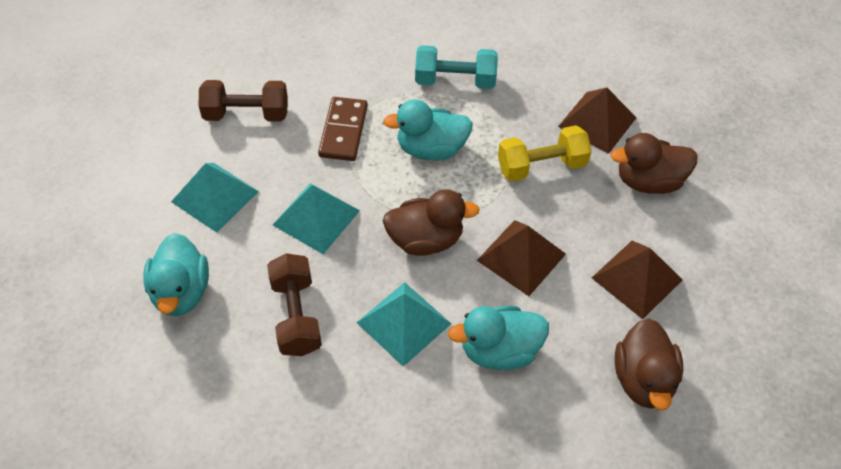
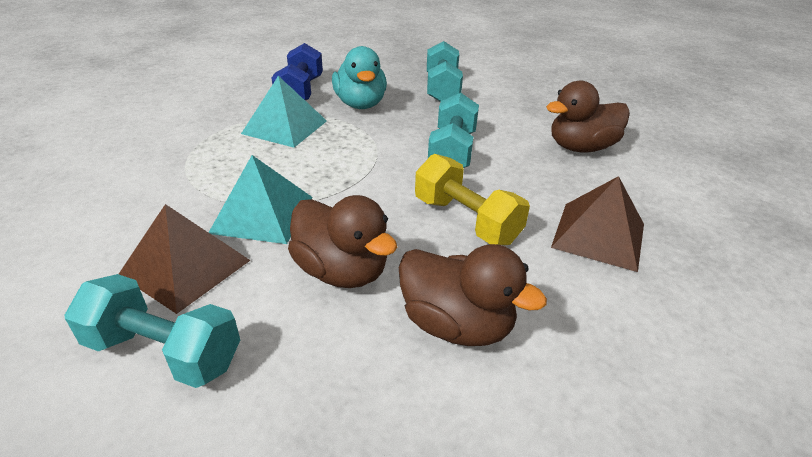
blue dumbbell: 0 -> 1
brown domino: 1 -> 0
brown dumbbell: 2 -> 0
brown pyramid: 3 -> 2
turquoise duck: 3 -> 1
turquoise dumbbell: 1 -> 3
turquoise pyramid: 3 -> 2

